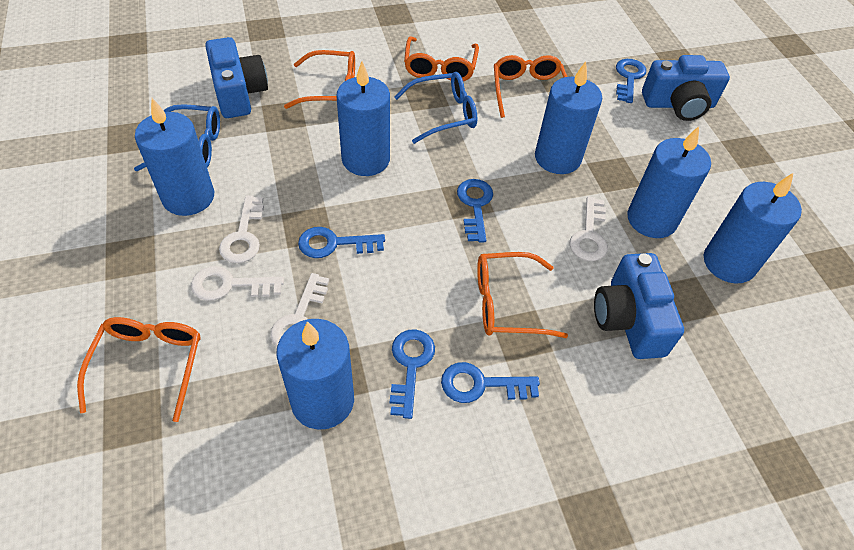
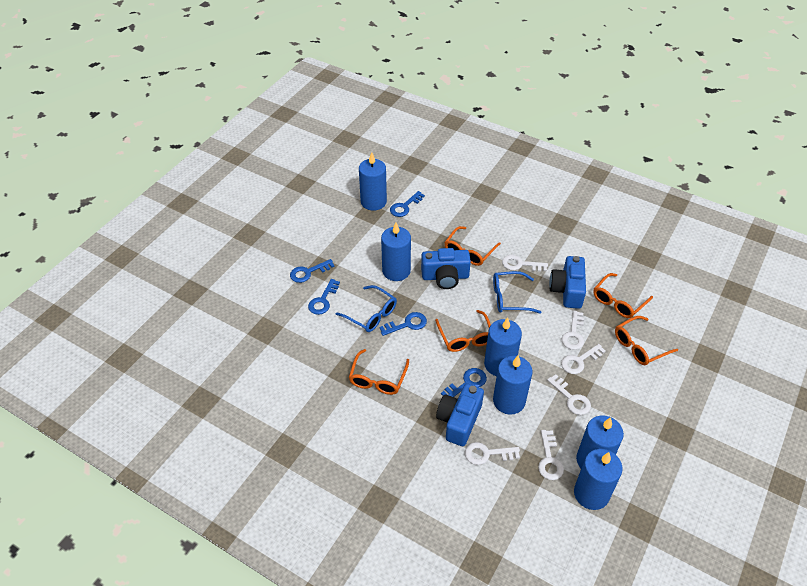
white key: 4 -> 6

